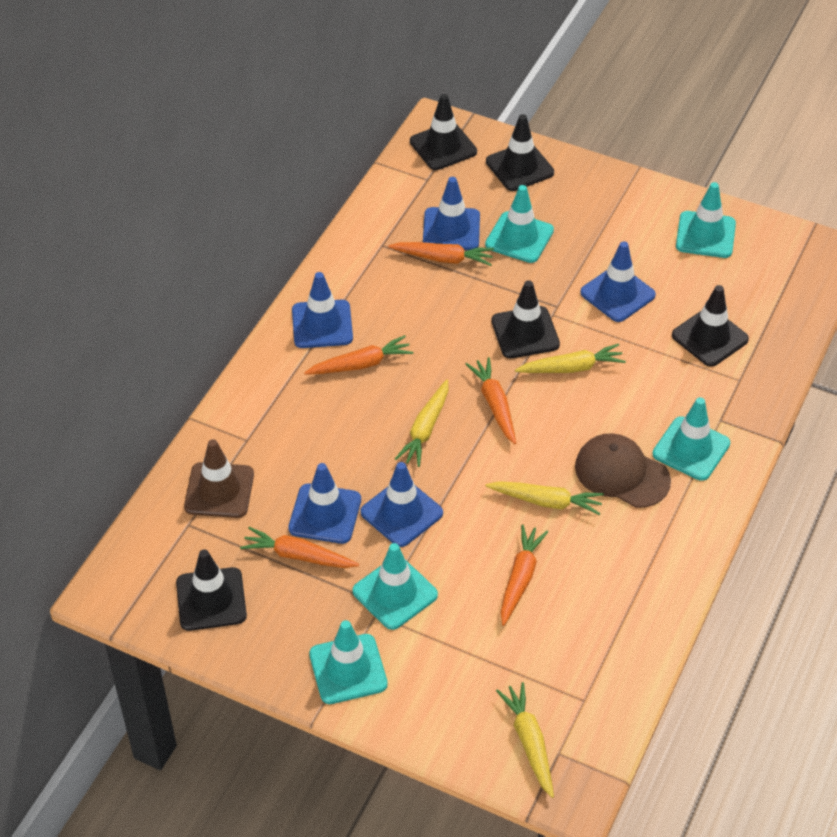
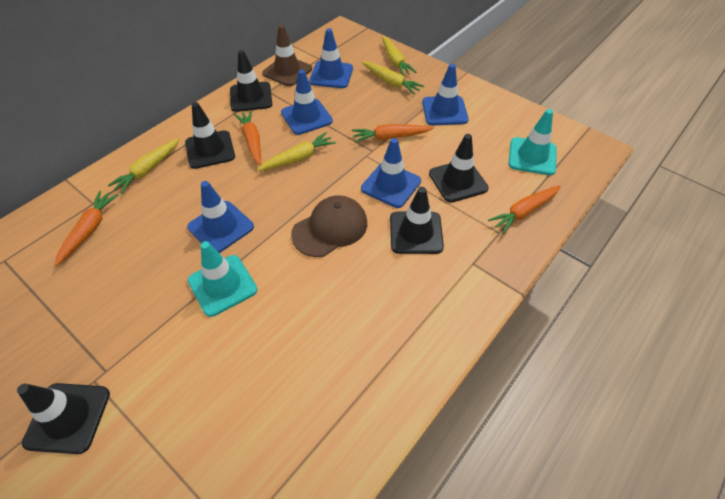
orange carrot: 5 -> 4
turquoise traffic cone: 5 -> 2

